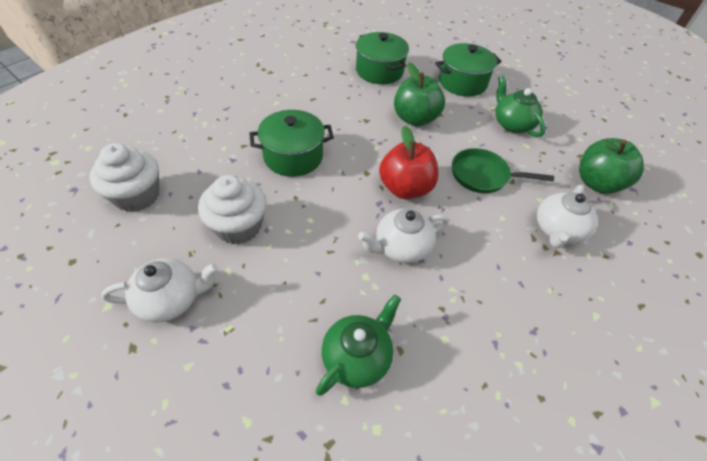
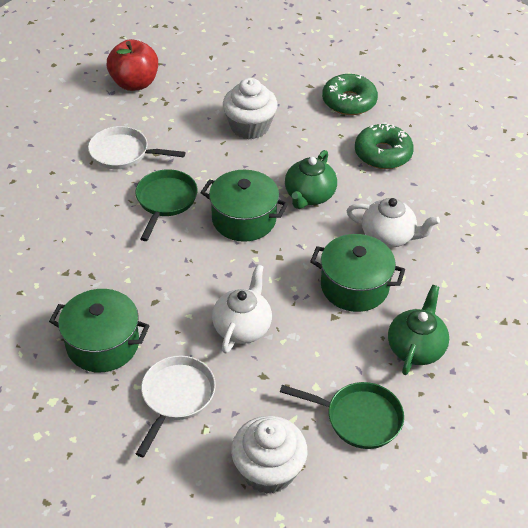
green apple: 2 -> 0
green donut: 0 -> 2
green pan: 1 -> 2
white pan: 0 -> 2
white teapot: 3 -> 2

